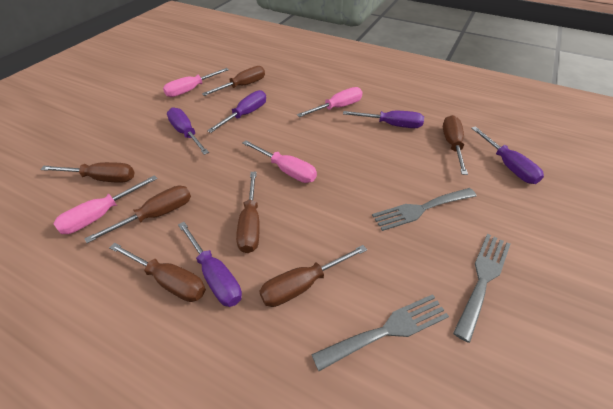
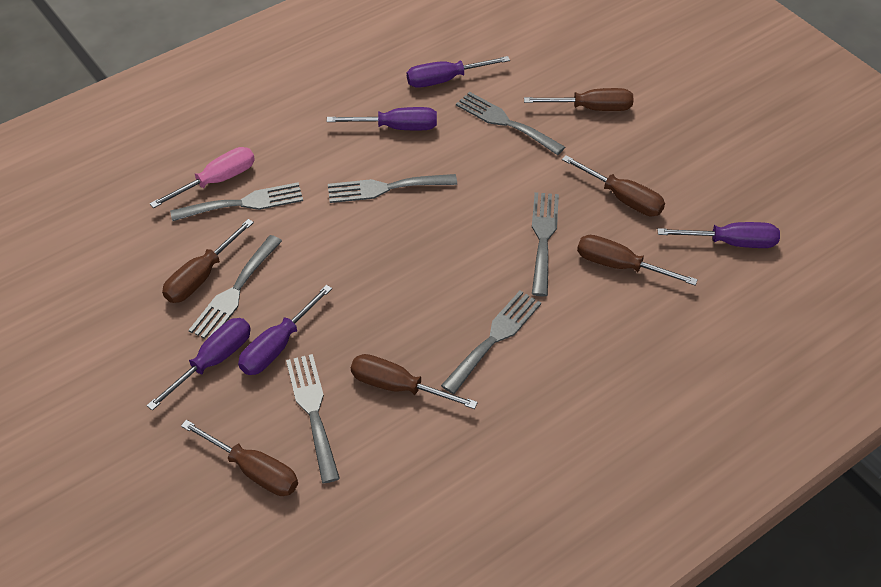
brown screwdriver: 7 -> 6
grey fork: 3 -> 7
pink screwdriver: 4 -> 1

